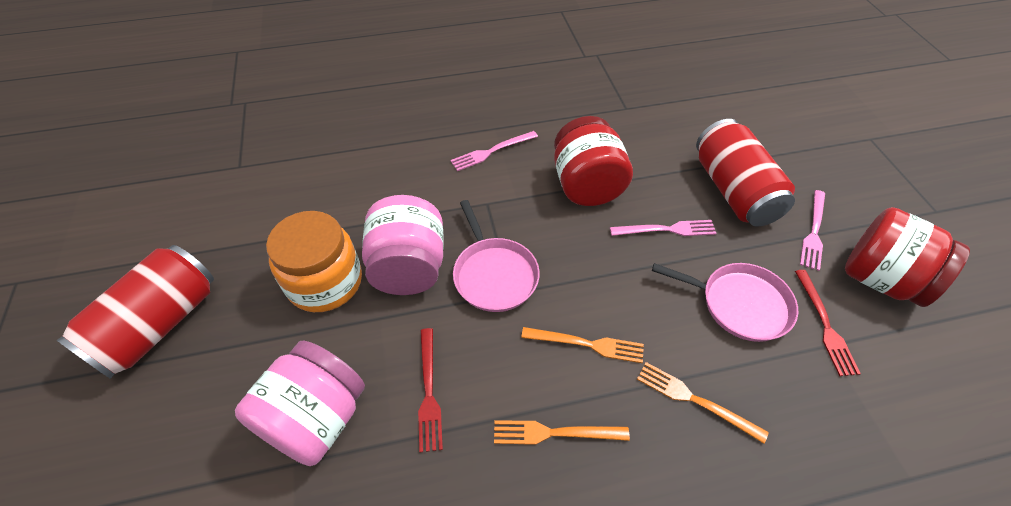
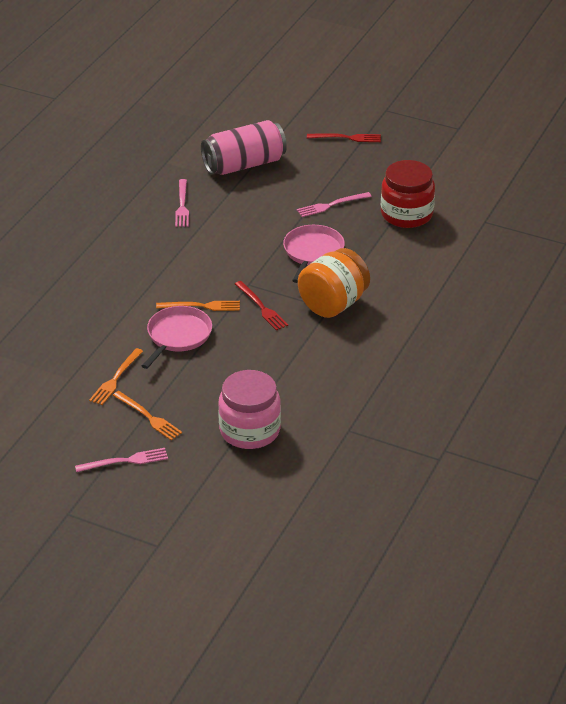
pink can: 0 -> 1
pink jar: 2 -> 1
red can: 2 -> 0
red jar: 2 -> 1

